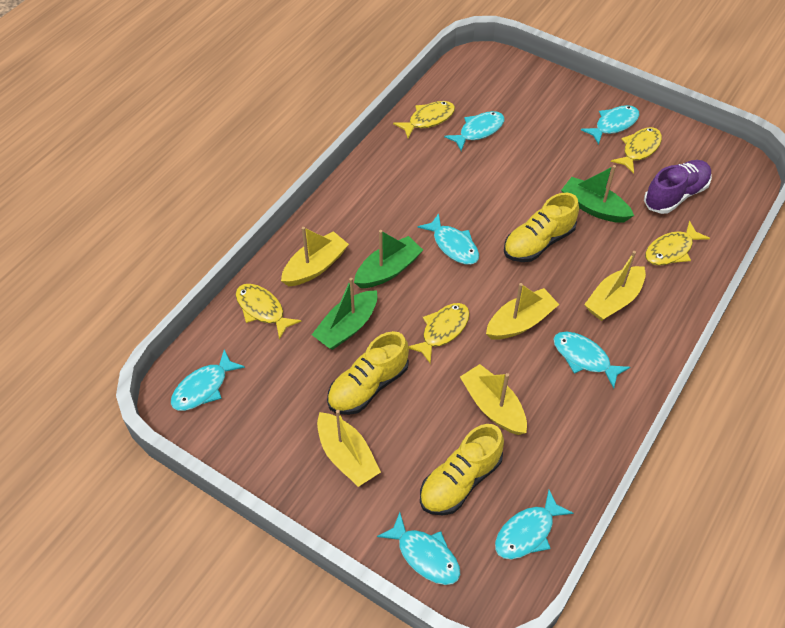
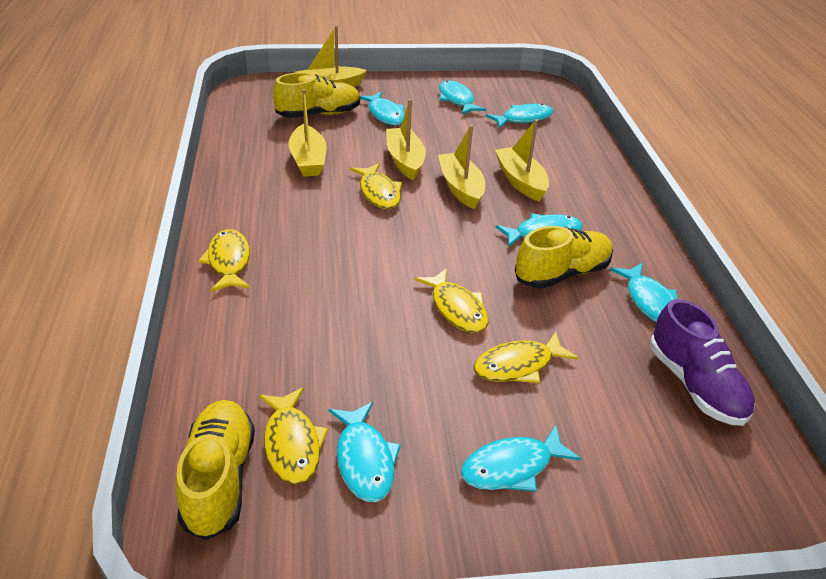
green boat: 3 -> 0

